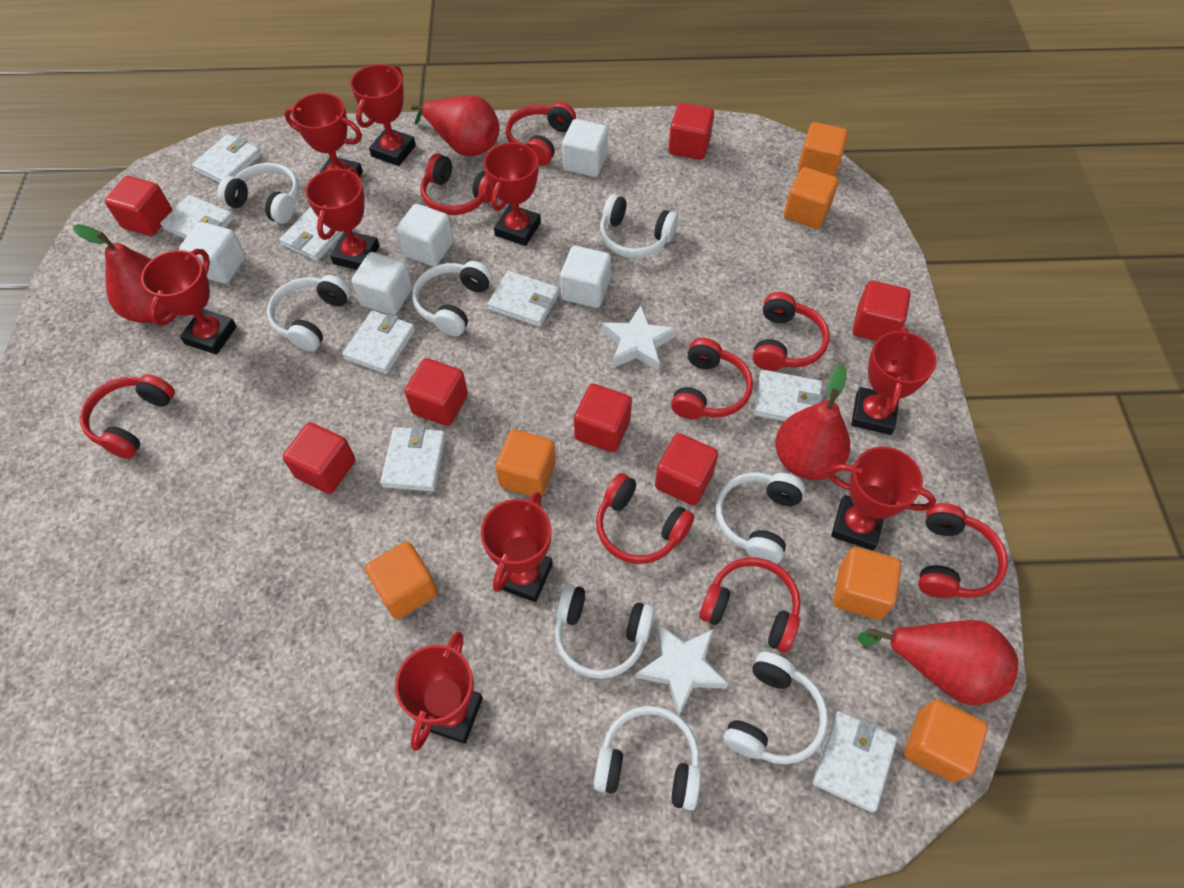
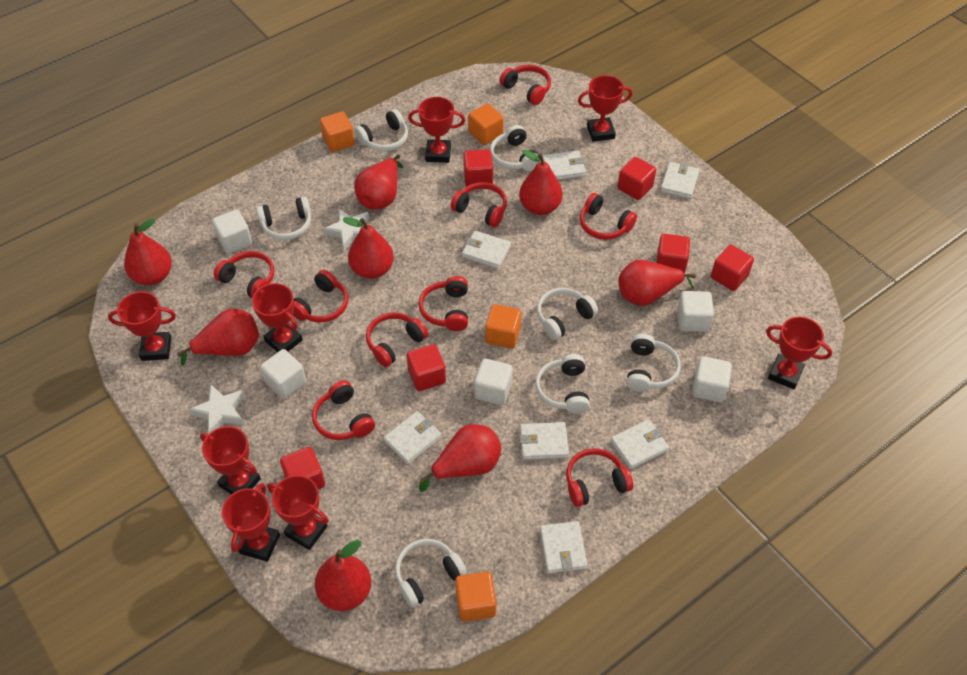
orange cube: 6 -> 4
red cube: 7 -> 6
red headphones: 8 -> 9
red pear: 4 -> 8
red trophy: 9 -> 8
white headphones: 8 -> 7
white wallet: 8 -> 7

